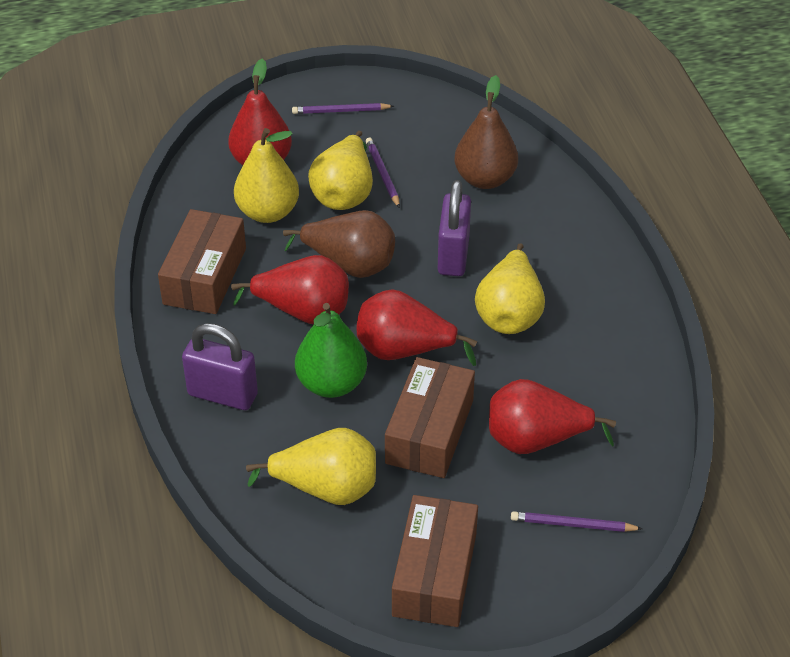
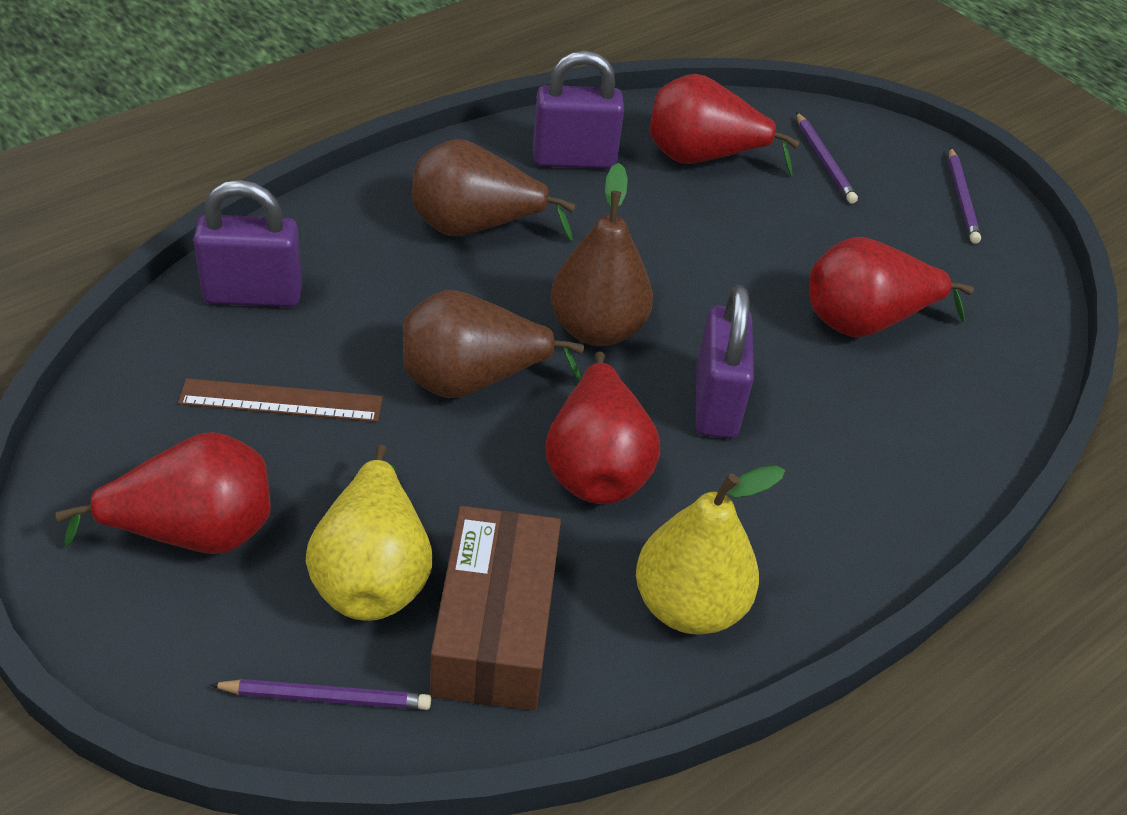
brown box: 3 -> 1
brown pear: 2 -> 3
brown ruler: 0 -> 1
green pear: 1 -> 0
purple padlock: 2 -> 3
yellow pear: 4 -> 2

